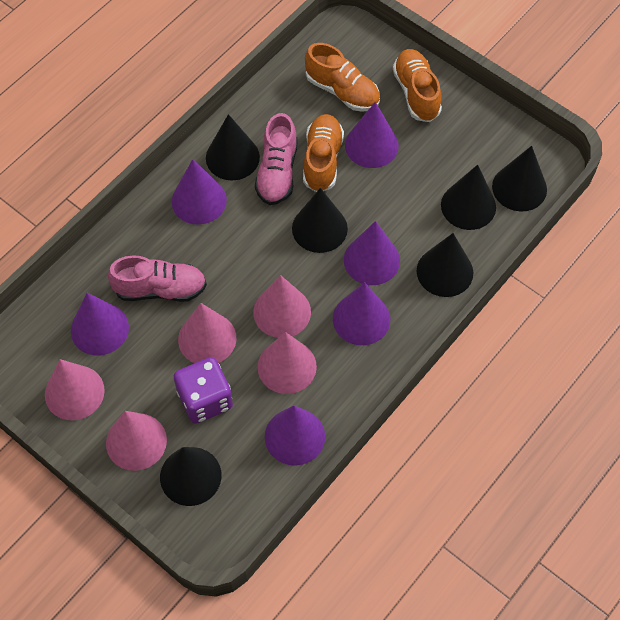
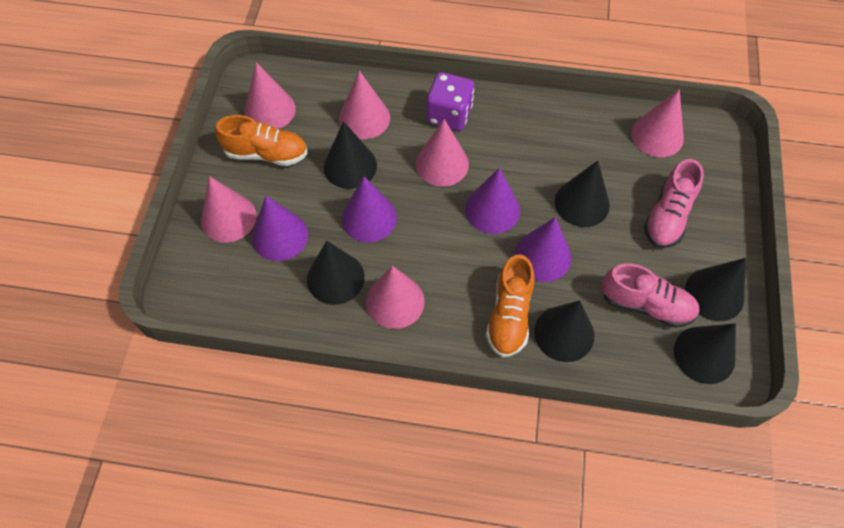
orange shoe: 3 -> 2
pink cone: 5 -> 6
purple cone: 6 -> 4

